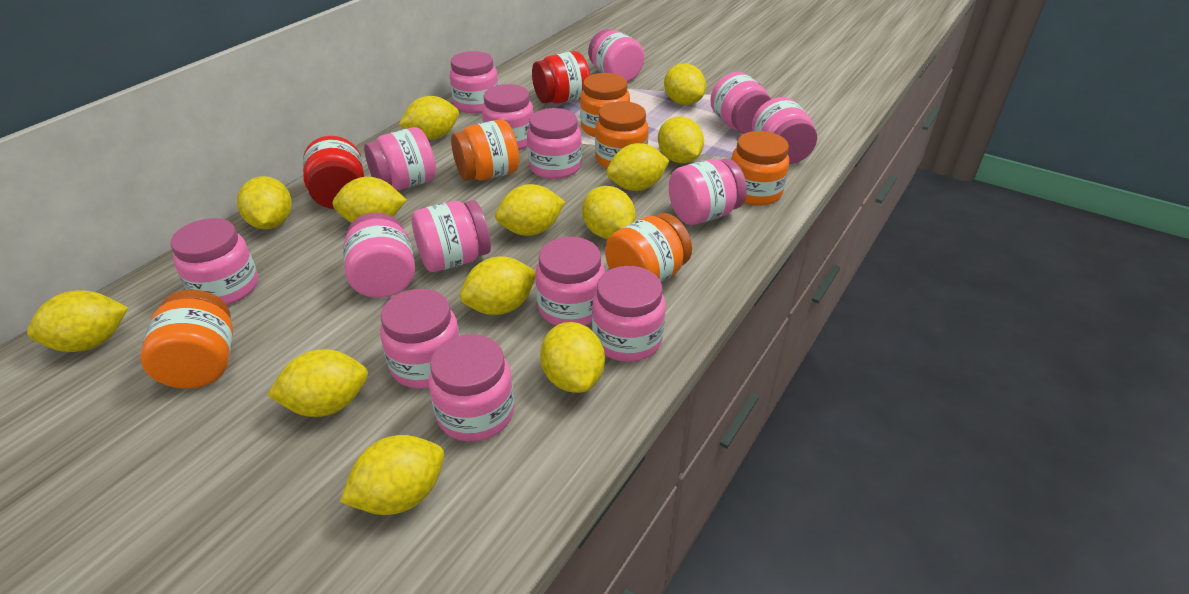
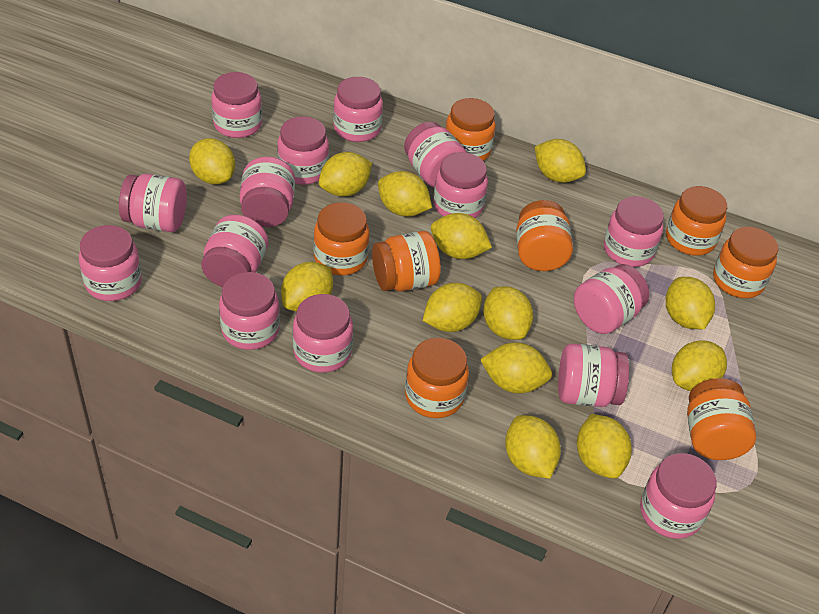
orange jar: 6 -> 8
red jar: 2 -> 0

